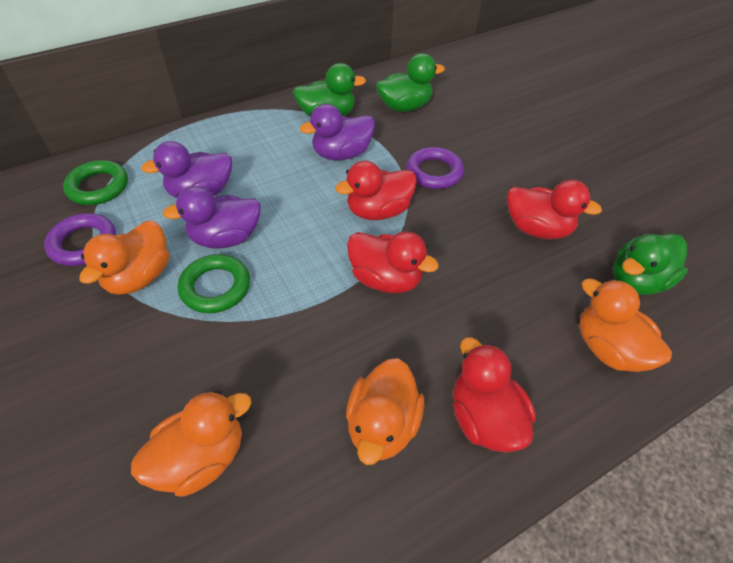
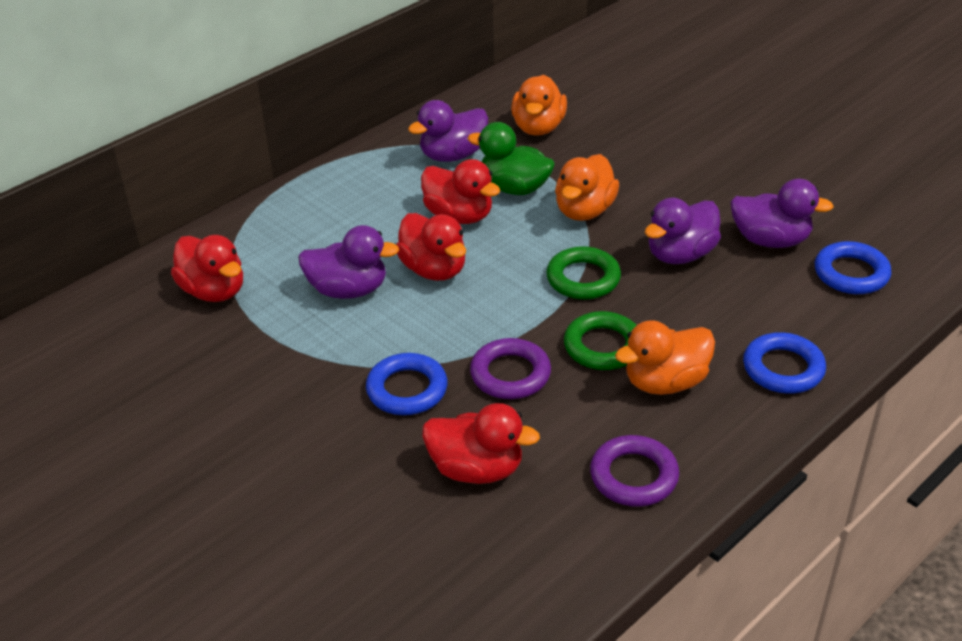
blue ring: 0 -> 3
green duck: 3 -> 1
orange duck: 4 -> 3
purple duck: 3 -> 4

